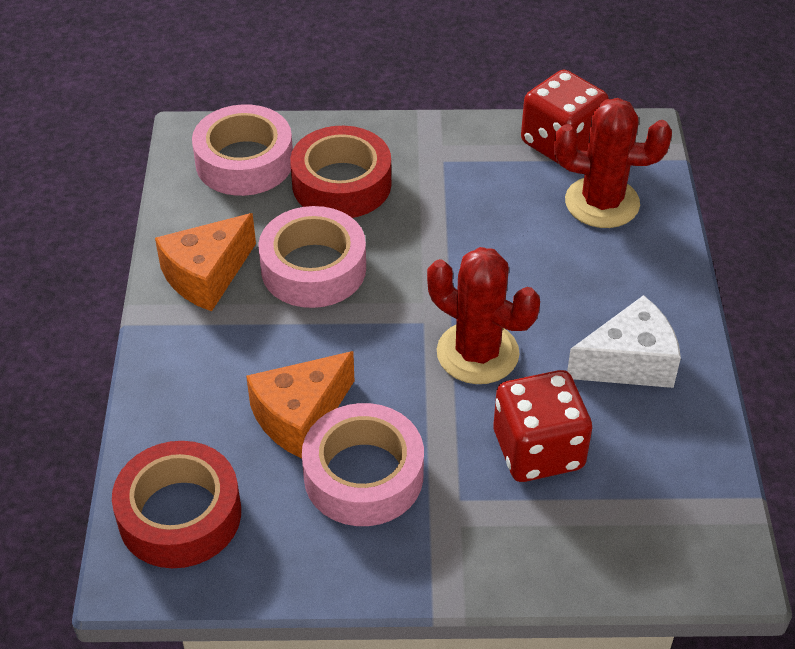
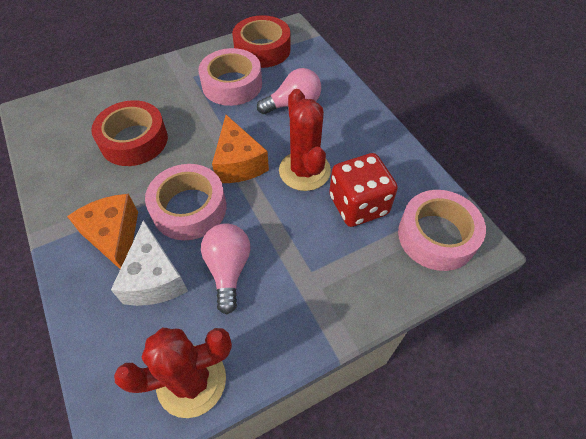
pink light bulb: 0 -> 2
red dice: 2 -> 1

